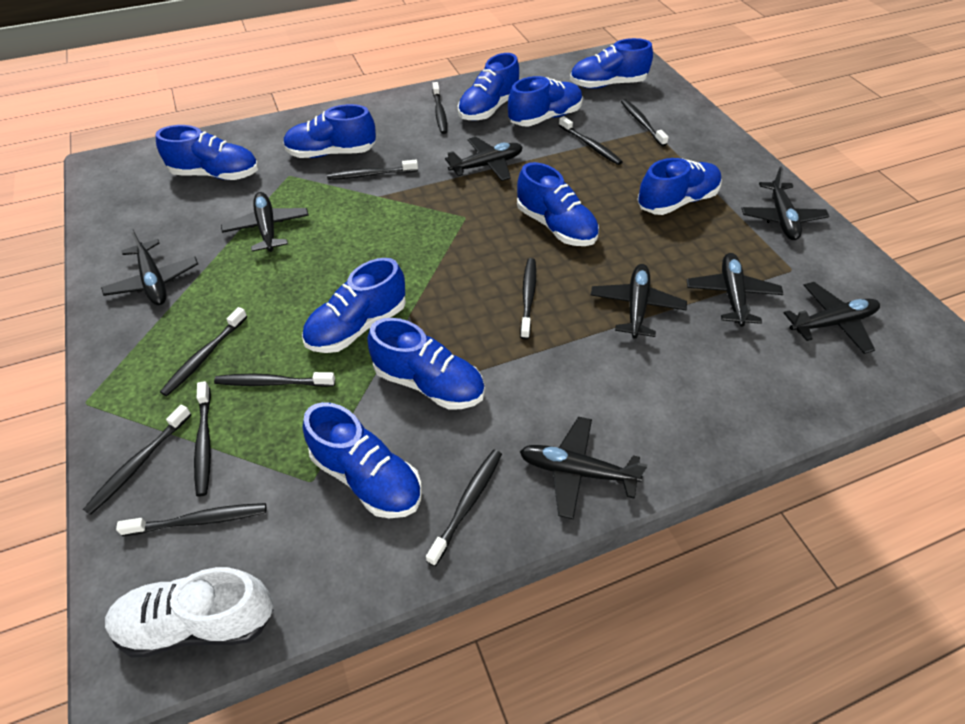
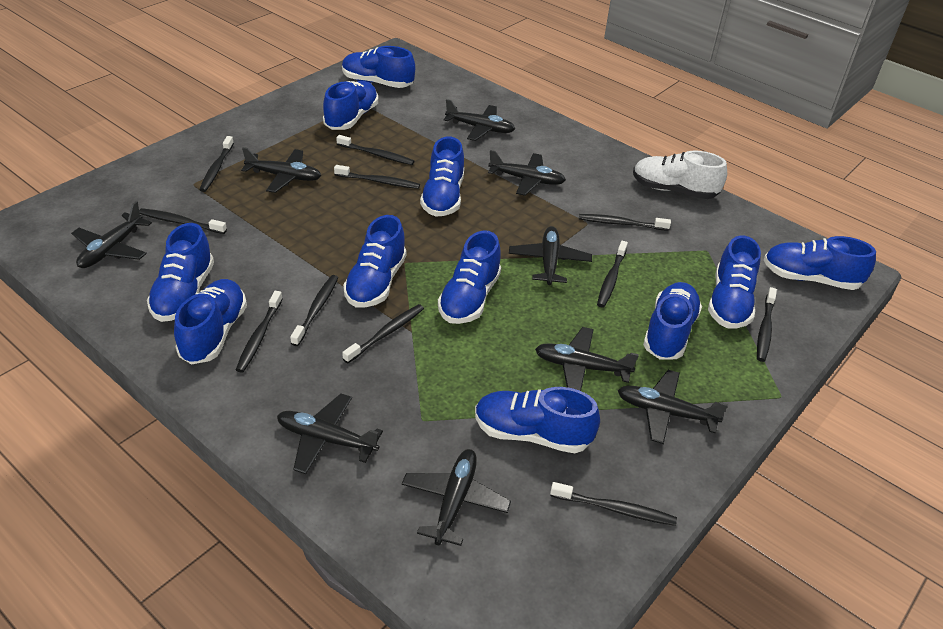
black plane: 8 -> 9
blue shoe: 10 -> 11

